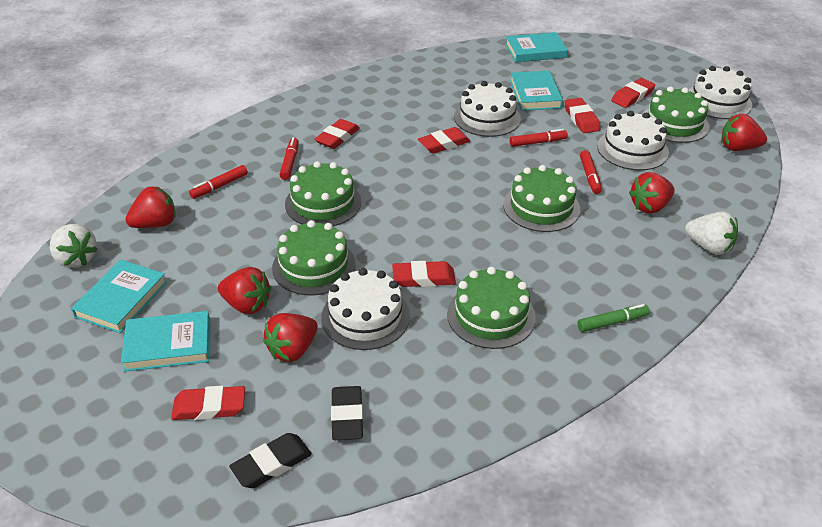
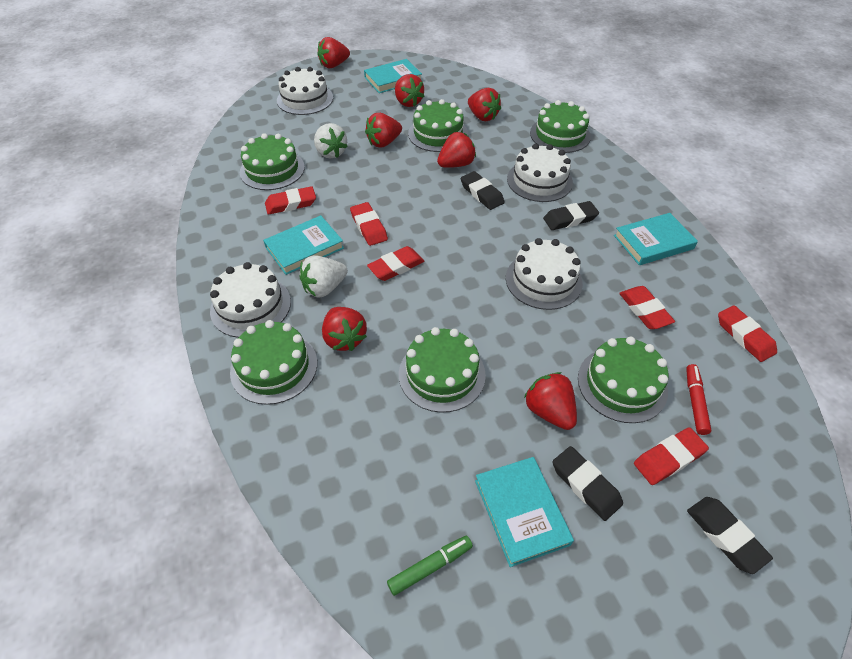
black eraser: 2 -> 4
green cake: 5 -> 6
red marker: 4 -> 1
red strawberry: 5 -> 7

